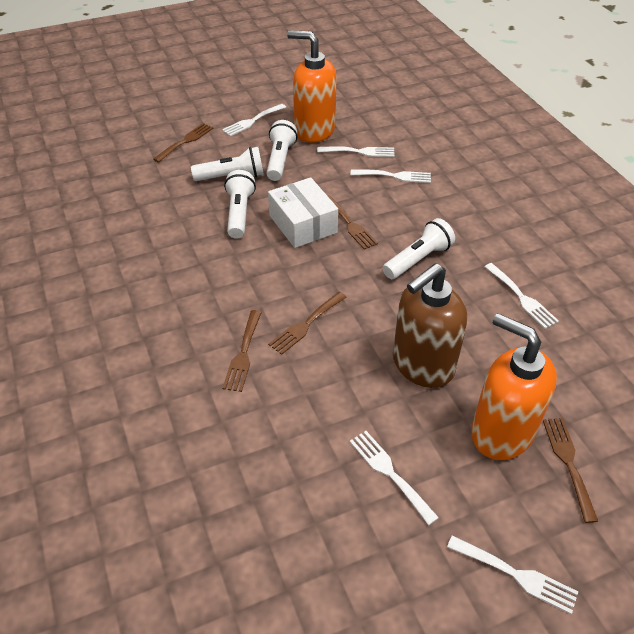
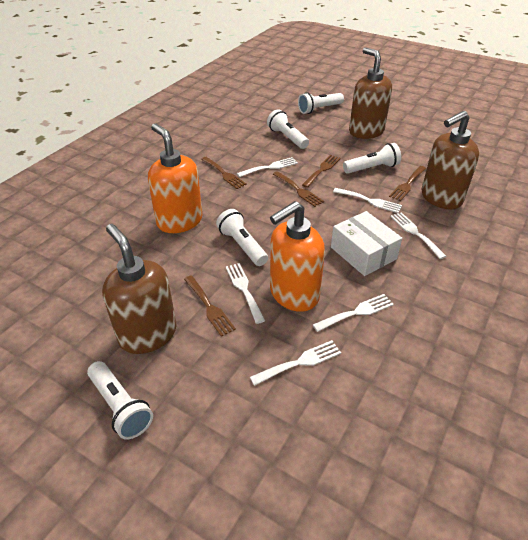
brown soap dispenser: 1 -> 3
white flashlight: 4 -> 5

